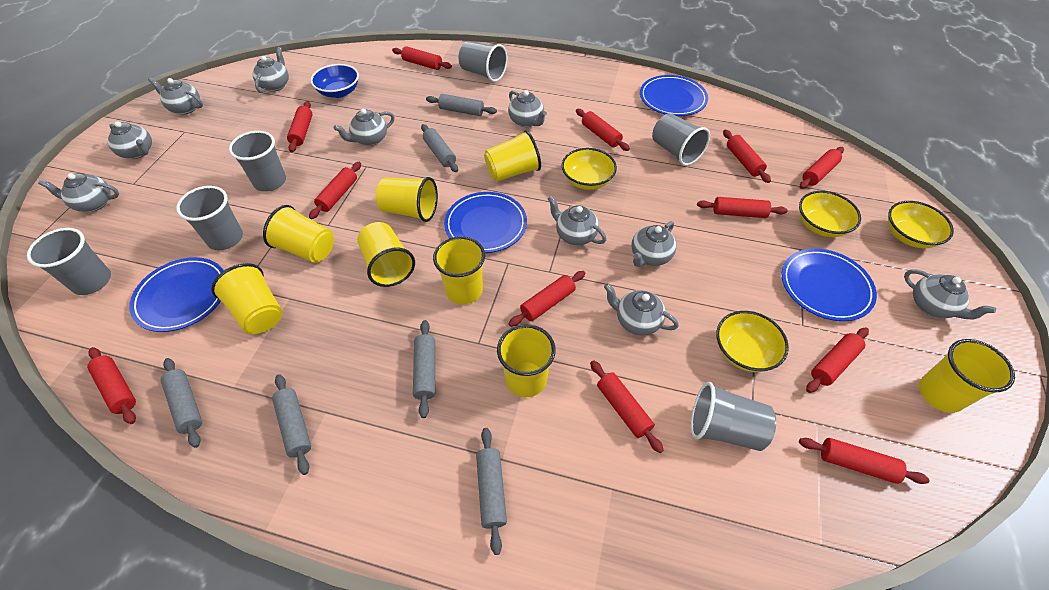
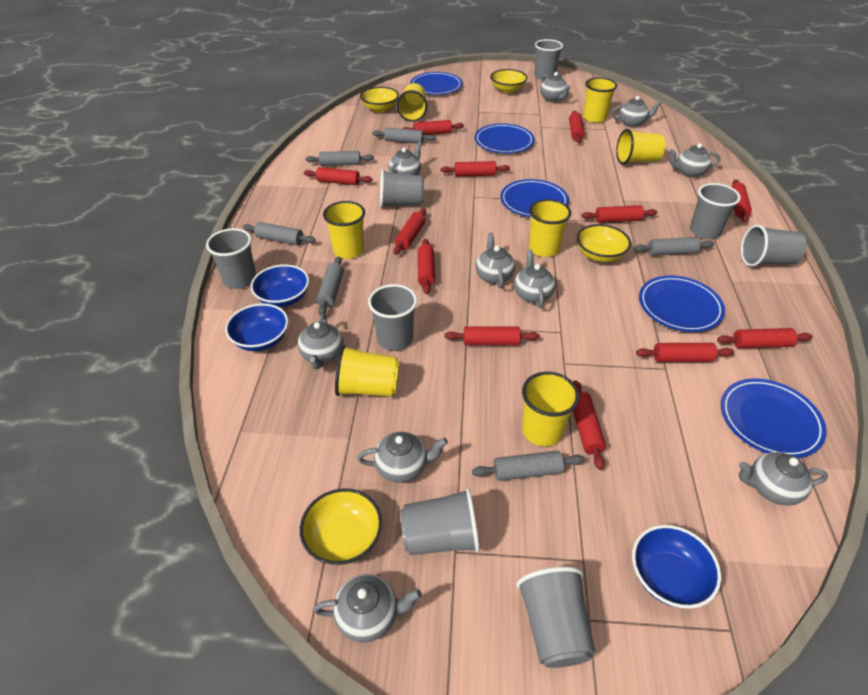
blue bowl: 1 -> 3
blue plate: 4 -> 5
grey cup: 6 -> 8
yellow cup: 8 -> 7

